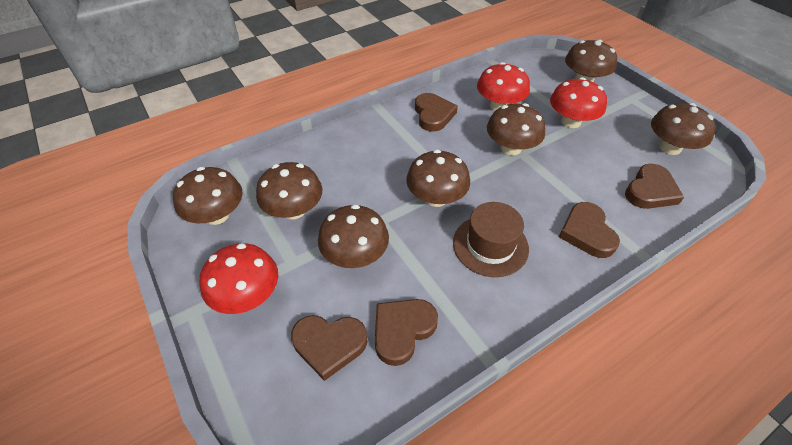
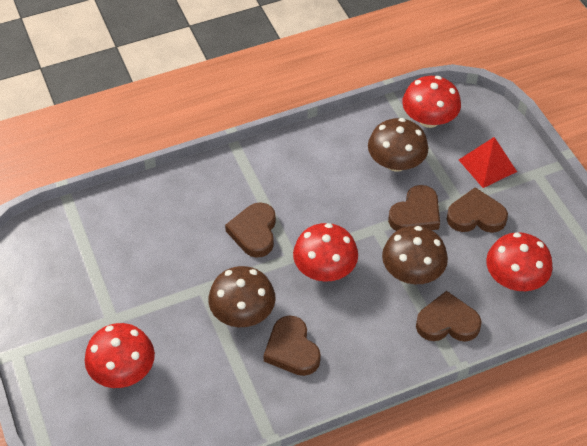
brown hat: 1 -> 0
brown mushroom: 7 -> 3
red mushroom: 3 -> 4
red pyramid: 0 -> 1

